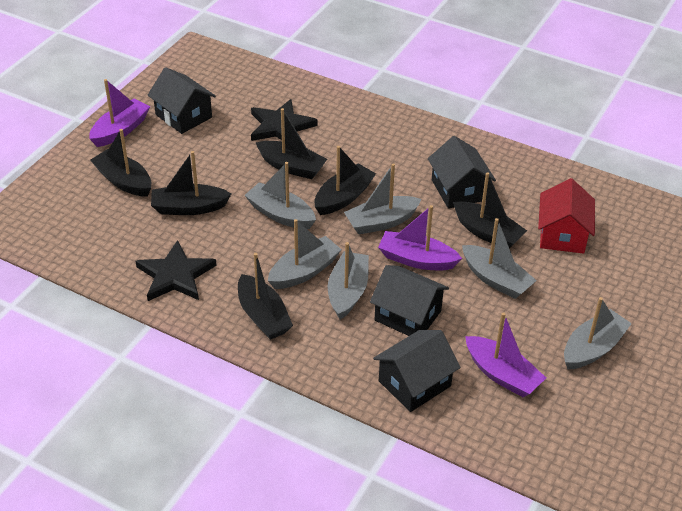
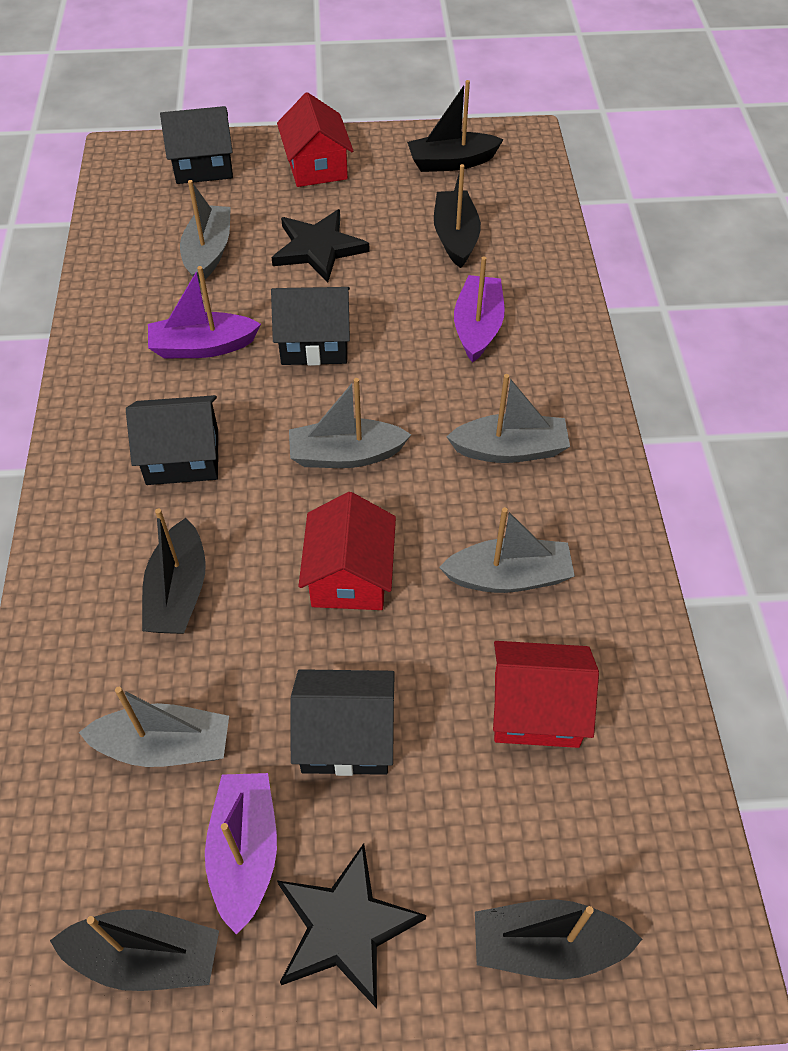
black boat: 6 -> 5
grey boat: 6 -> 5
red house: 1 -> 3

